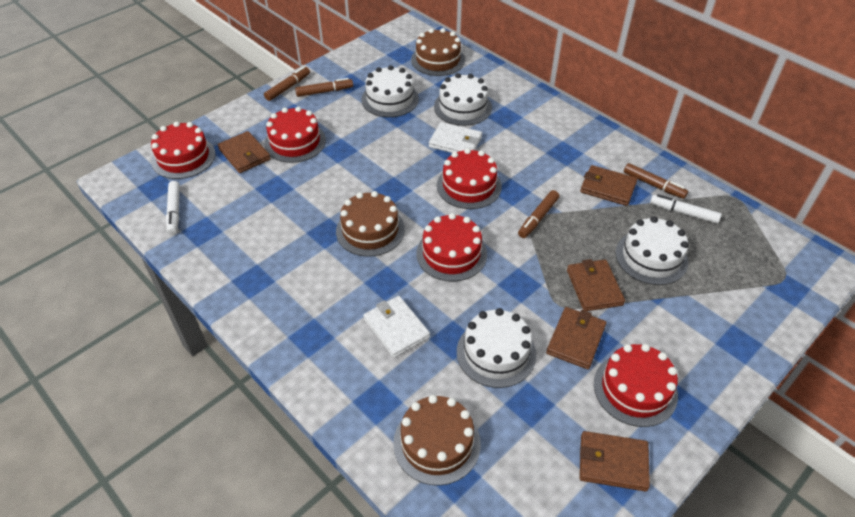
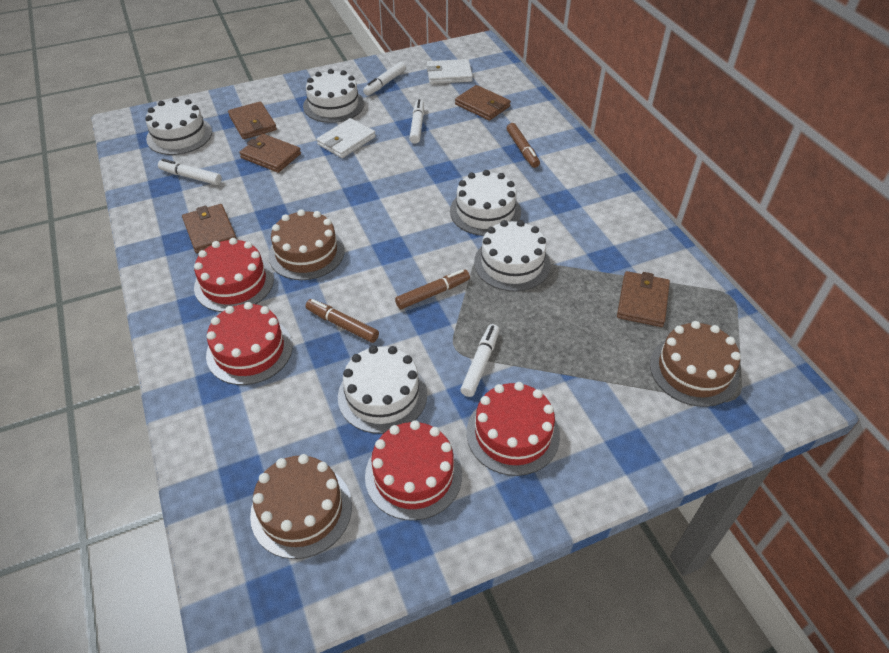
brown marker: 4 -> 3
red cake: 5 -> 4
white cake: 4 -> 5
white marker: 2 -> 4

